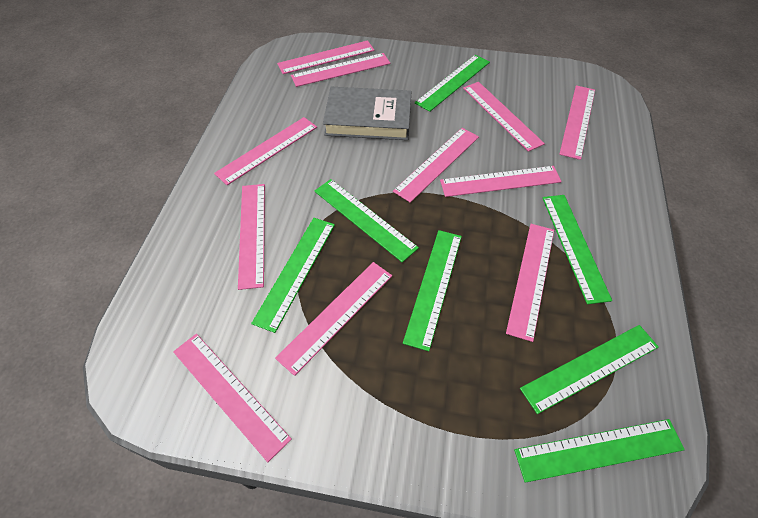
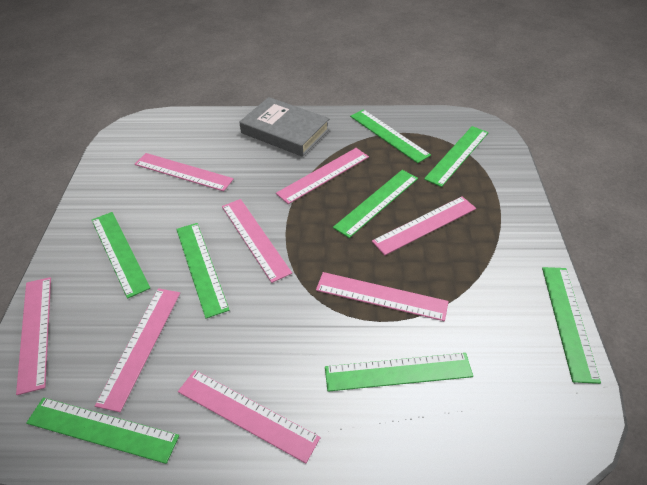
green ruler: 7 -> 8
pink ruler: 11 -> 8

